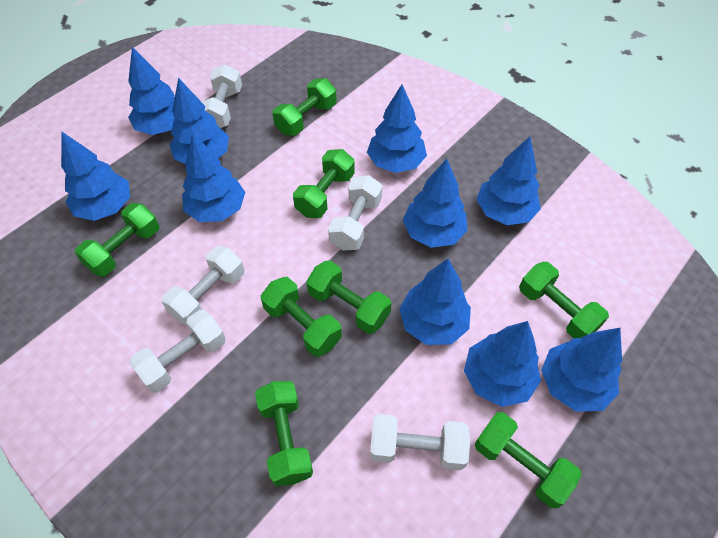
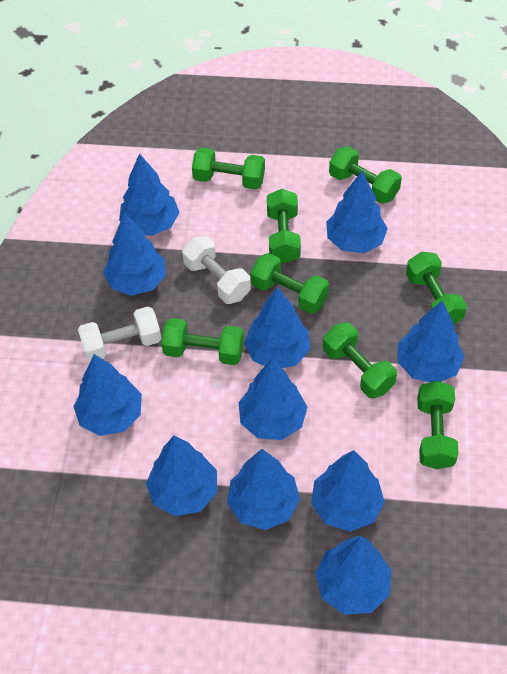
blue tree: 10 -> 11
white dumbbell: 5 -> 2

